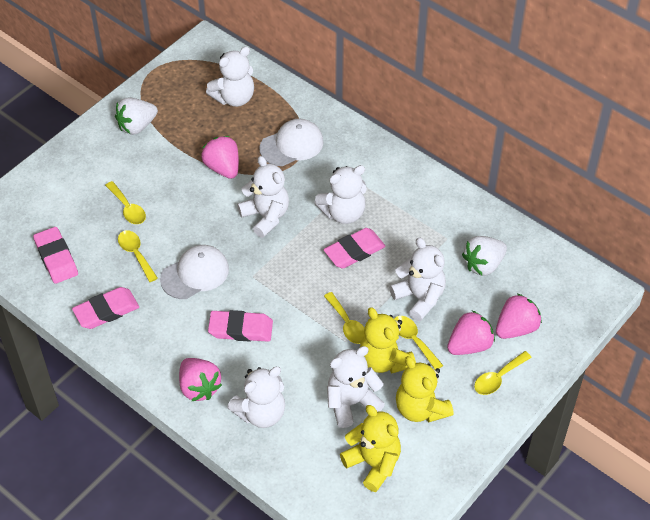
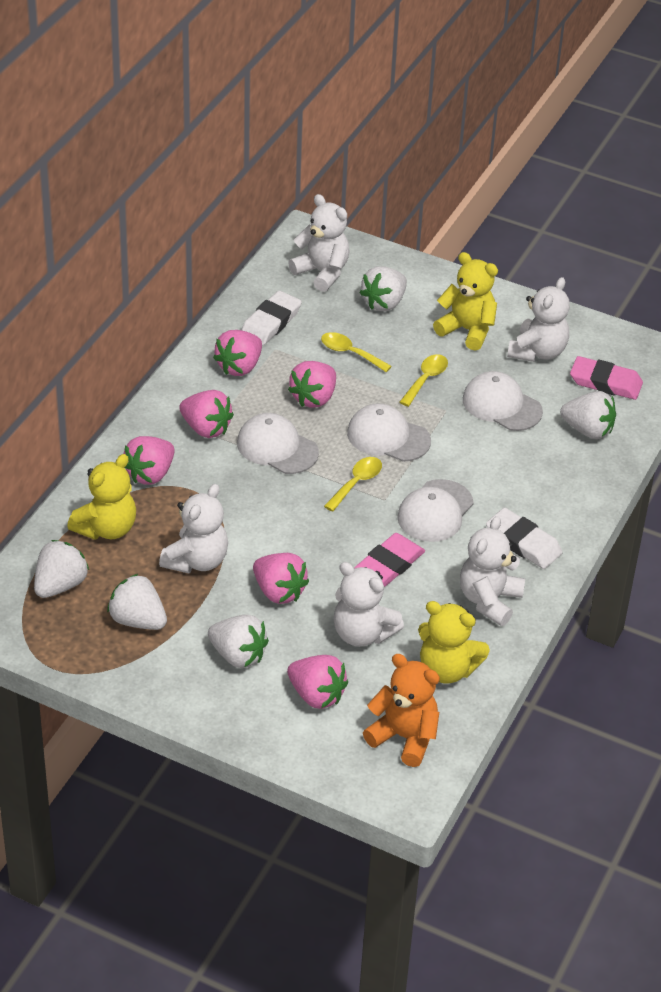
orange teddy bear: 0 -> 1
pink eraser: 4 -> 2
pink strawberry: 4 -> 6
white cap: 2 -> 4
white eraser: 0 -> 2
white strawberry: 2 -> 5
white teddy bear: 6 -> 5
yellow spoon: 5 -> 3

